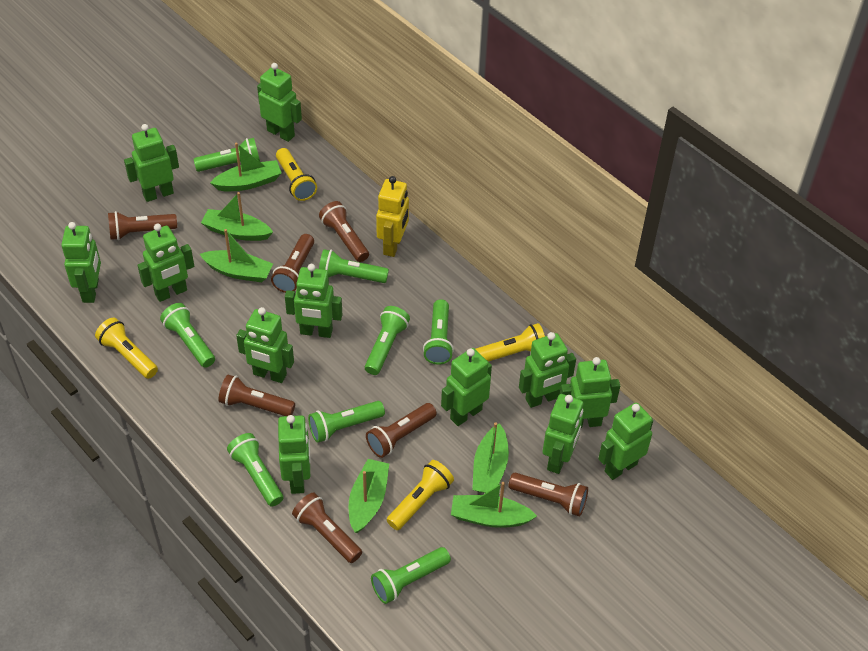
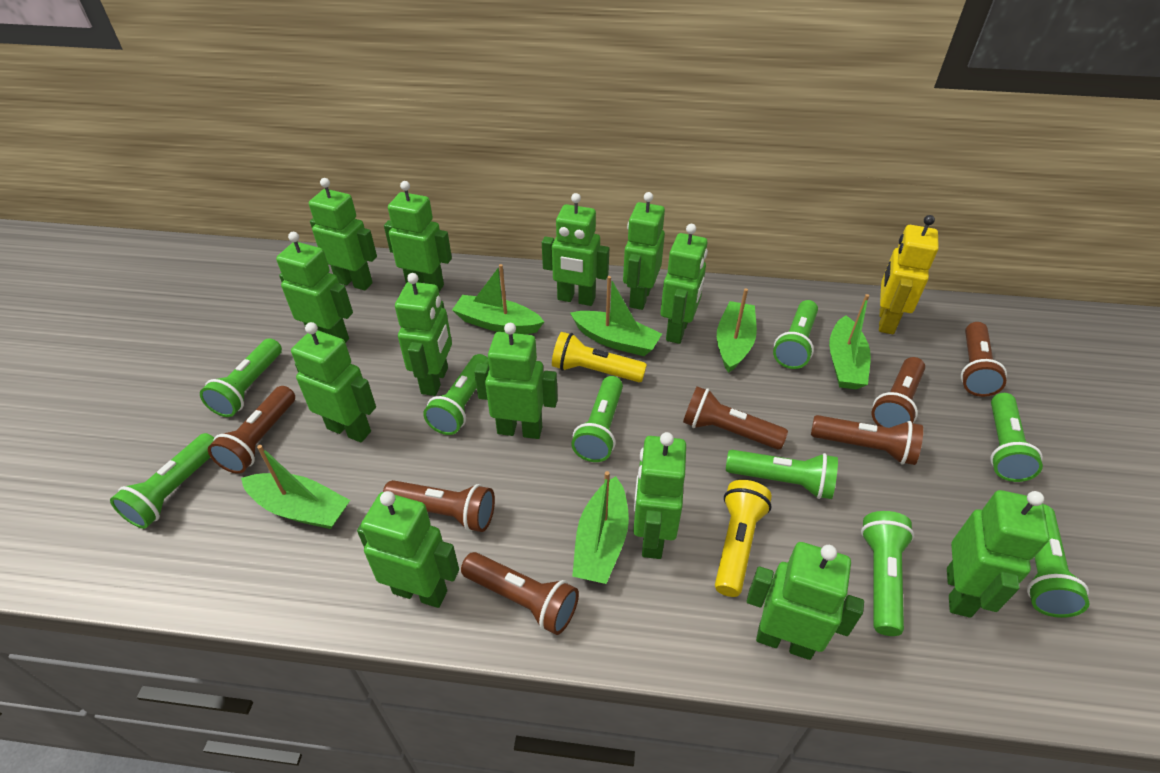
green flashlight: 8 -> 9
green robot: 12 -> 13
yellow flashlight: 4 -> 2

